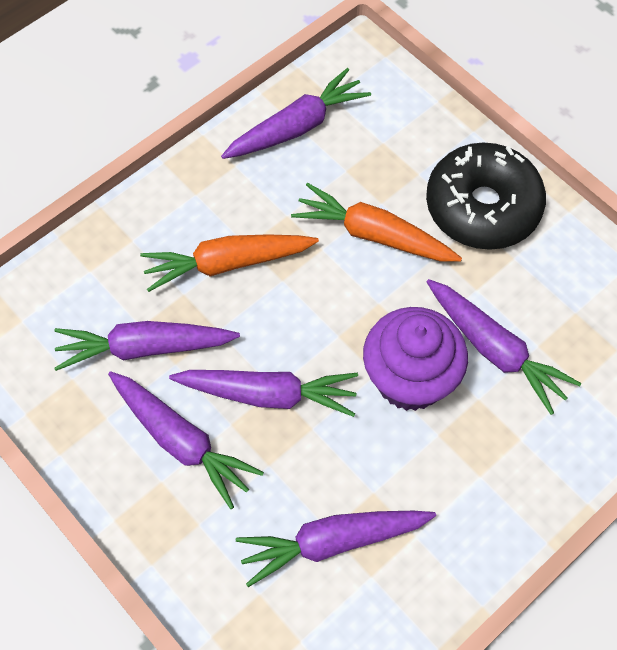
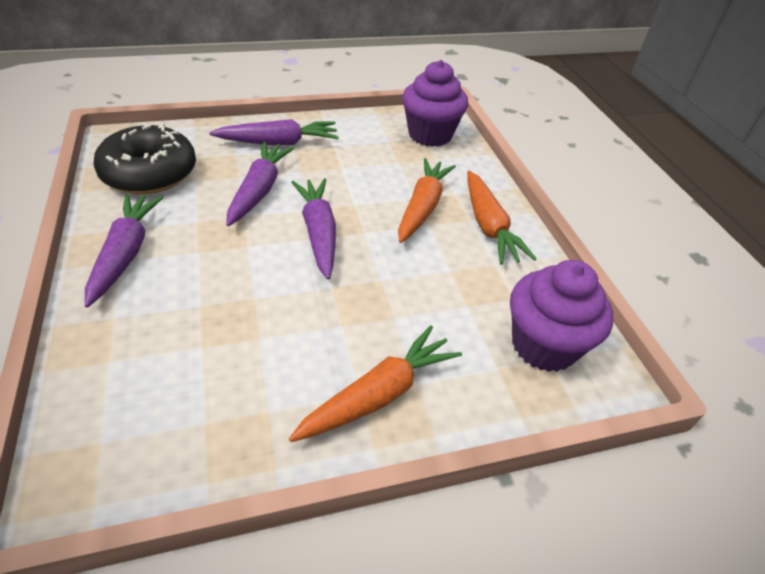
orange carrot: 2 -> 3
purple carrot: 6 -> 4
purple cupcake: 1 -> 2

